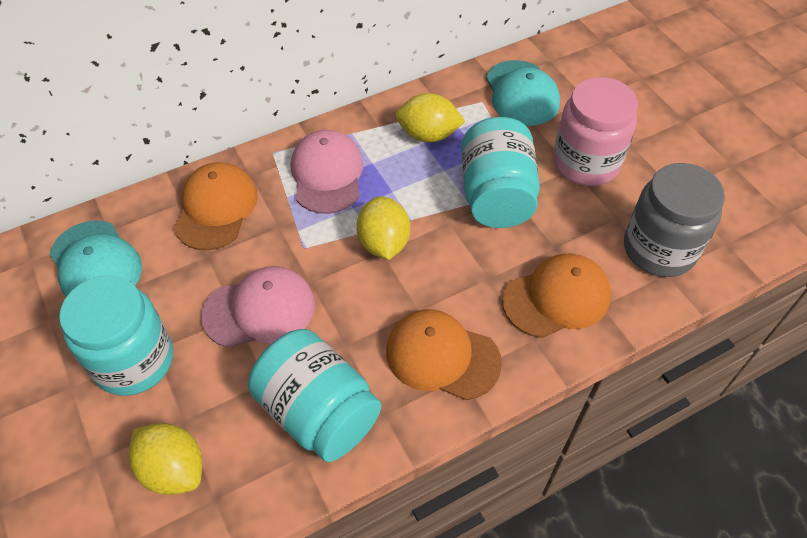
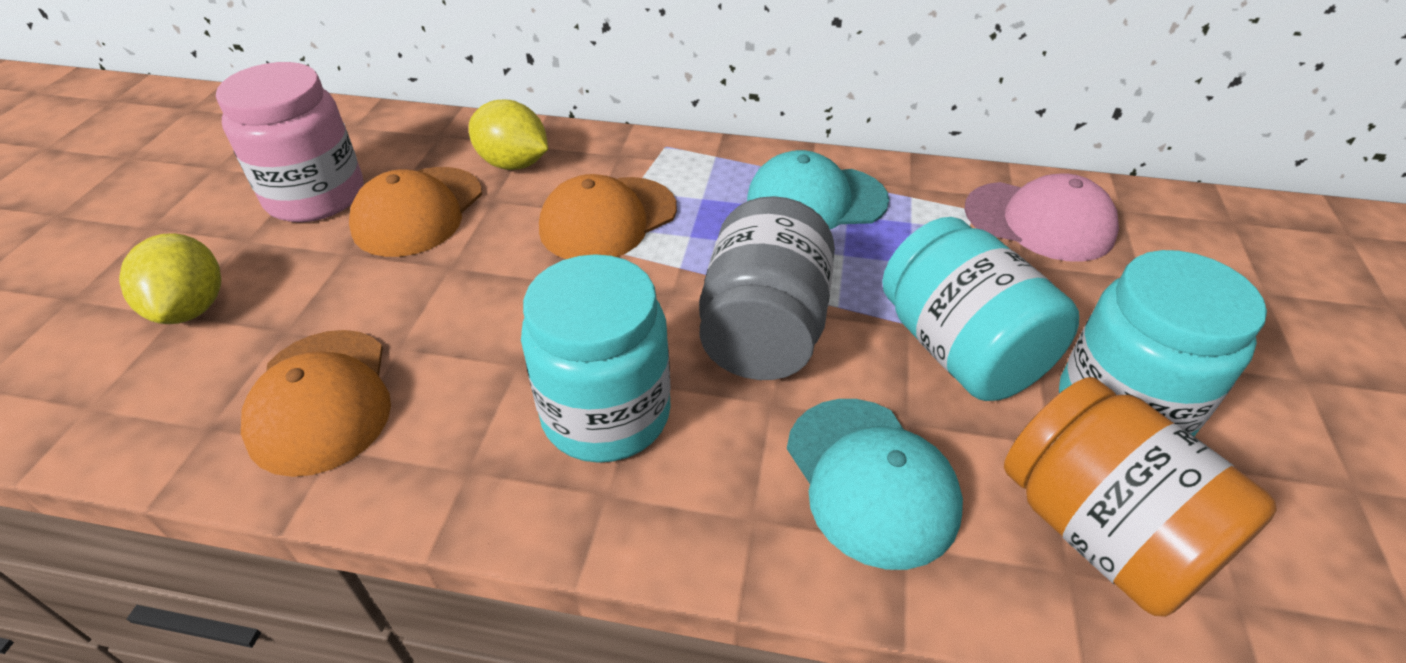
orange jar: 0 -> 1
pink cap: 2 -> 1
yellow lemon: 3 -> 2

